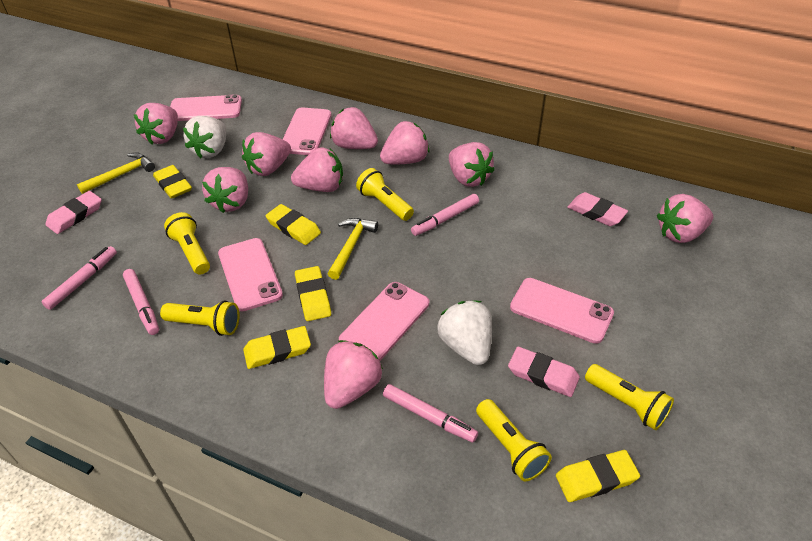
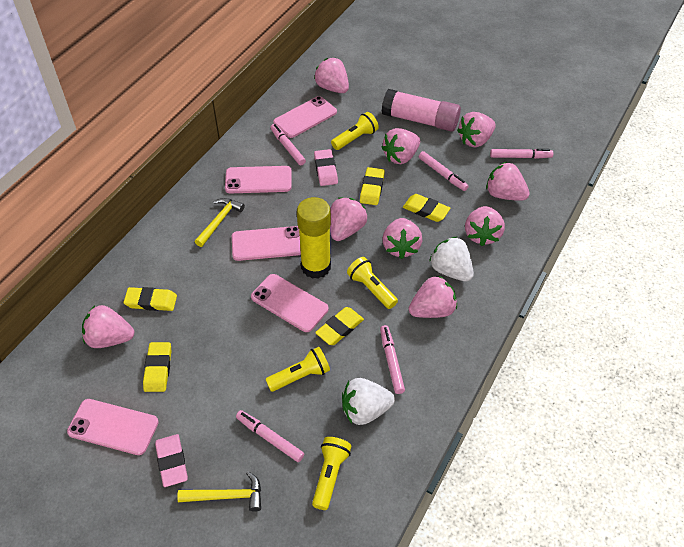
pink eraser: 3 -> 2
pink glue stick: 0 -> 1
pink marker: 4 -> 5
yellow flashlight: 5 -> 4
yellow glue stick: 0 -> 1

